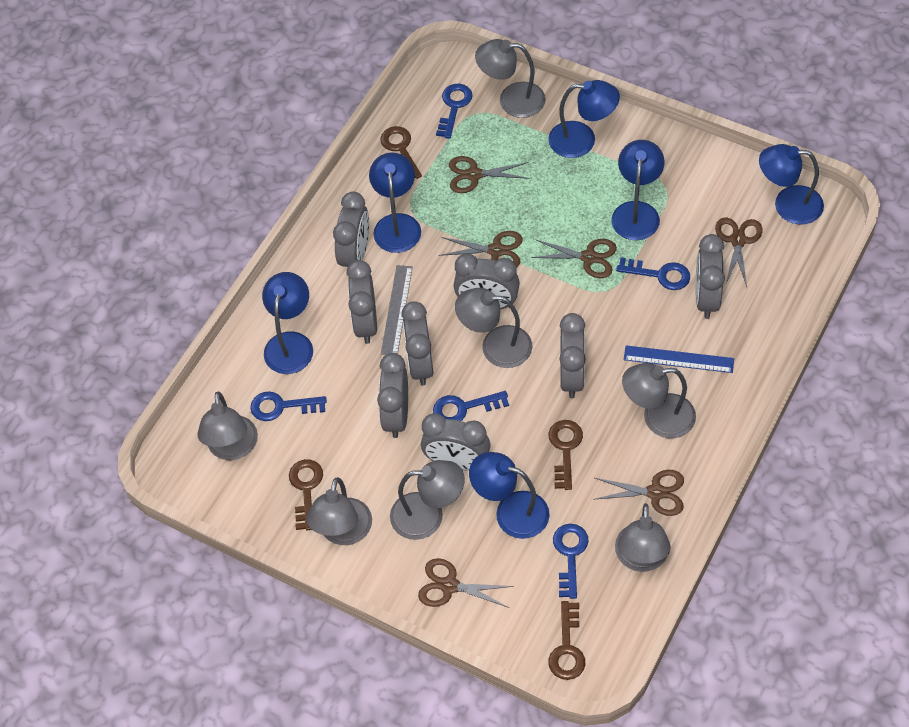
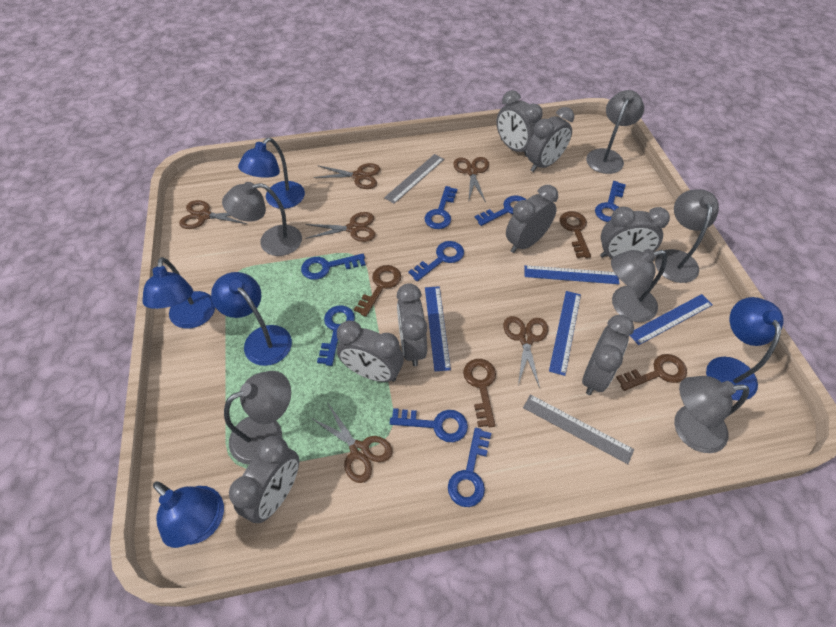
blue key: 5 -> 8
blue lamp: 6 -> 5
blue ruler: 1 -> 4
grey lamp: 7 -> 6
grey ruler: 1 -> 2

